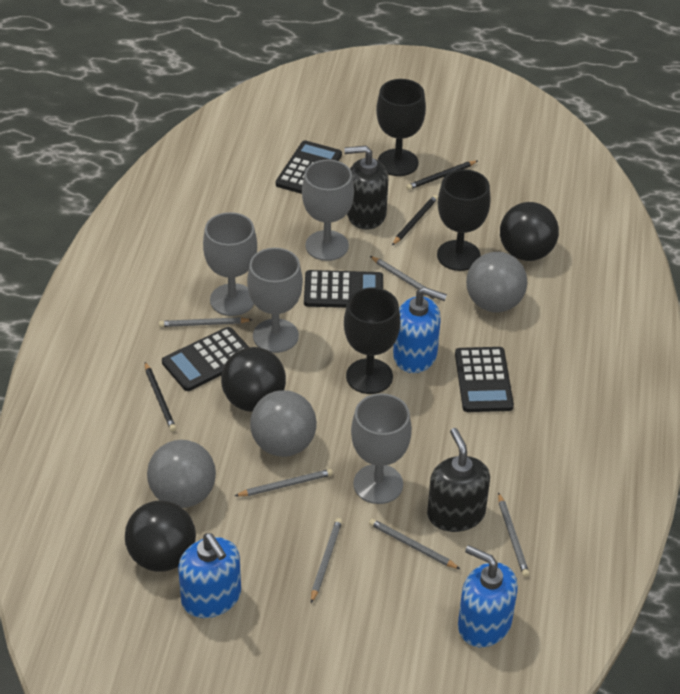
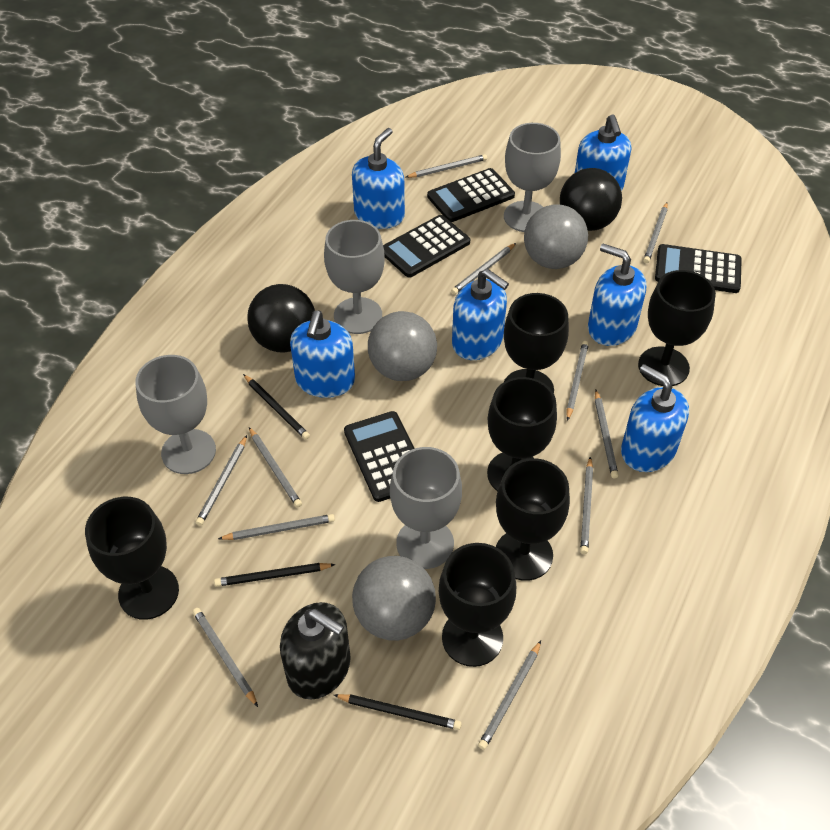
black ball: 3 -> 2
black goblet: 3 -> 6
black soap dispenser: 2 -> 1
blue soap dispenser: 3 -> 6
grey pencil: 6 -> 11

